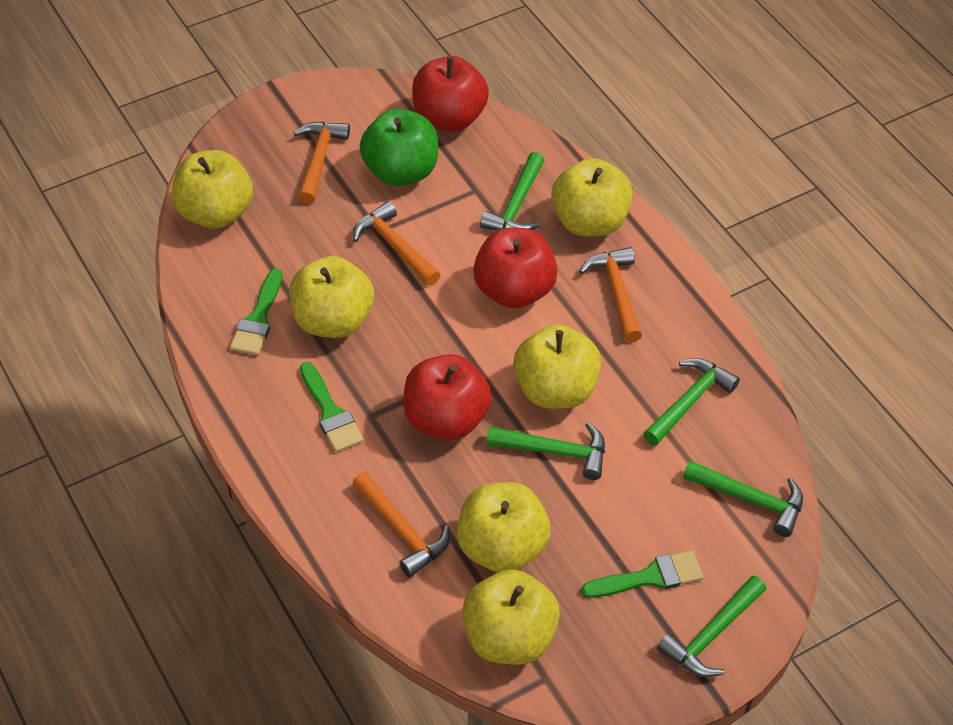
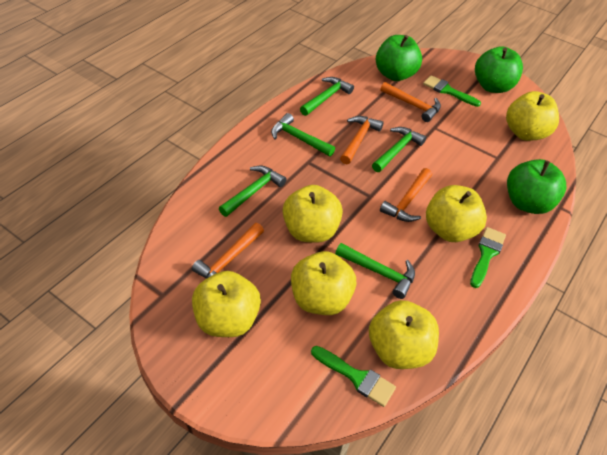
green apple: 1 -> 3
red apple: 3 -> 0

